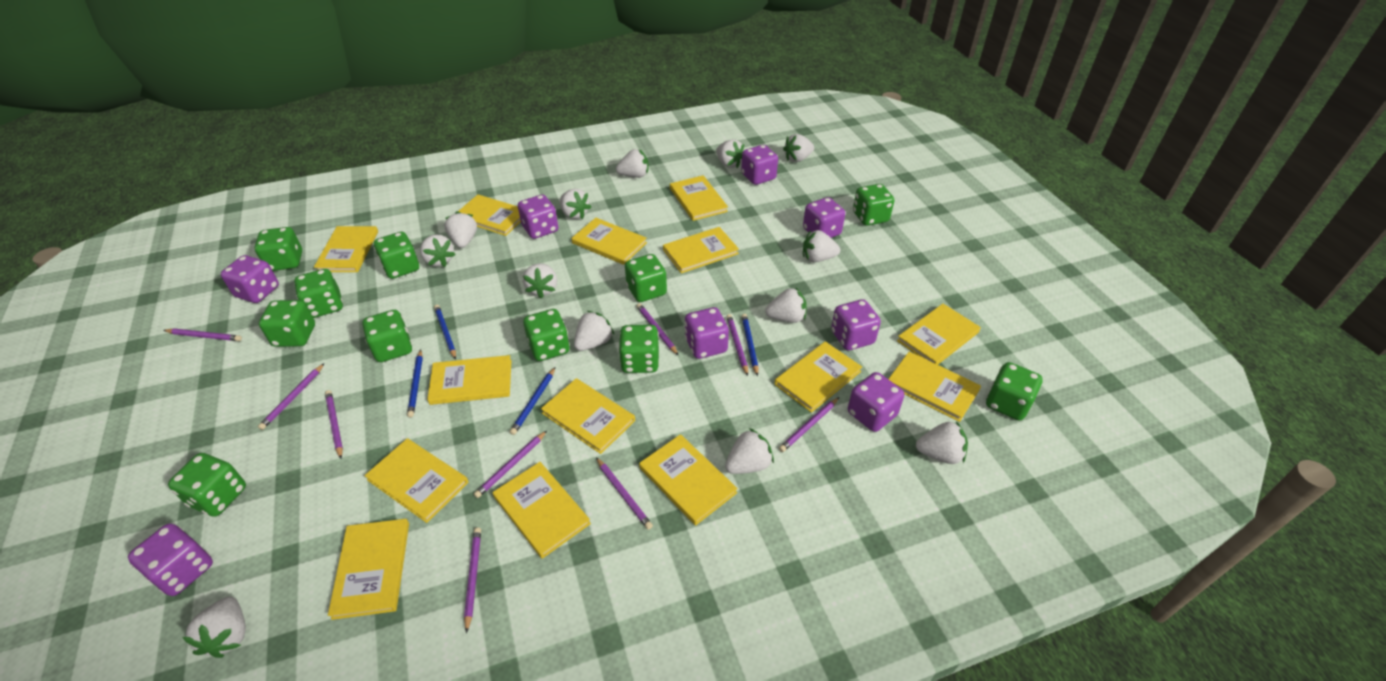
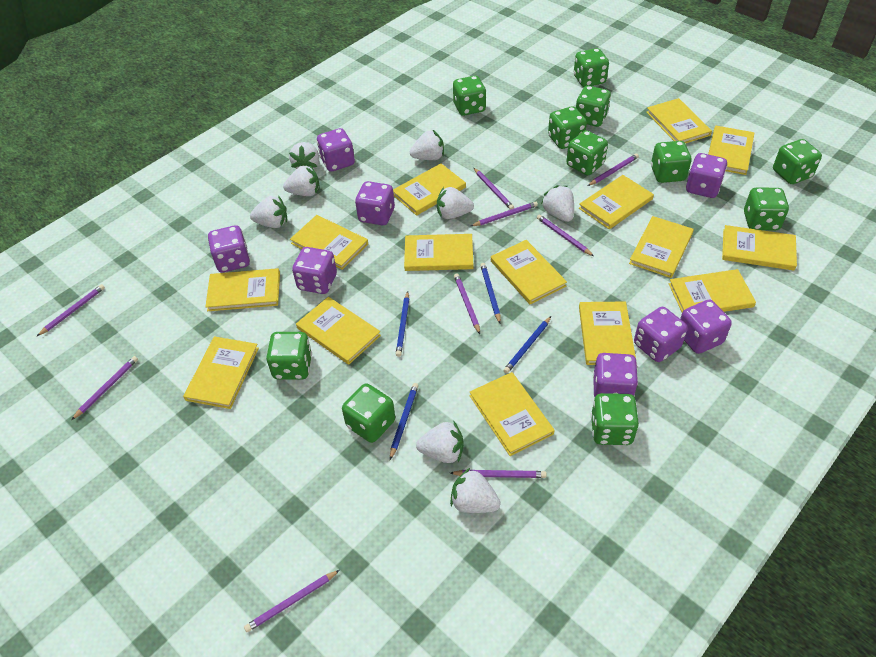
white strawberry: 13 -> 8
yellow book: 14 -> 15

